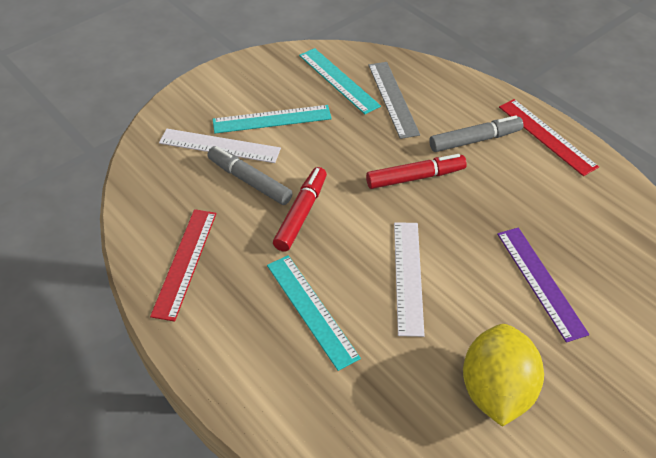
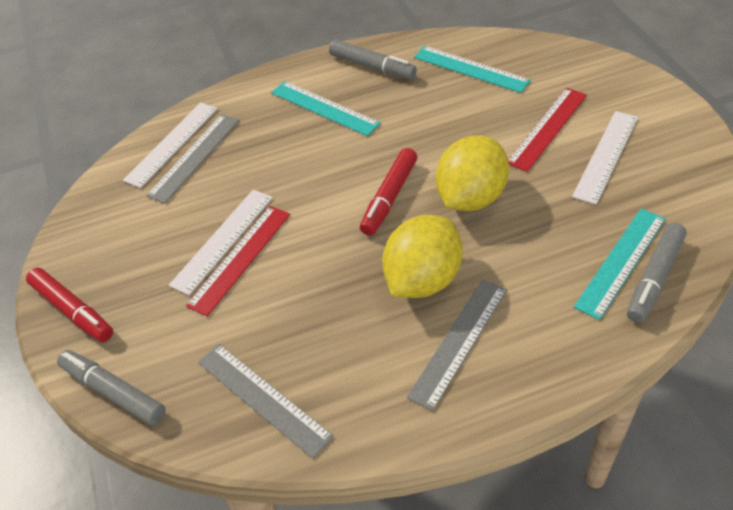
grey marker: 2 -> 3
grey ruler: 1 -> 3
purple ruler: 1 -> 0
white ruler: 2 -> 3
yellow lemon: 1 -> 2

